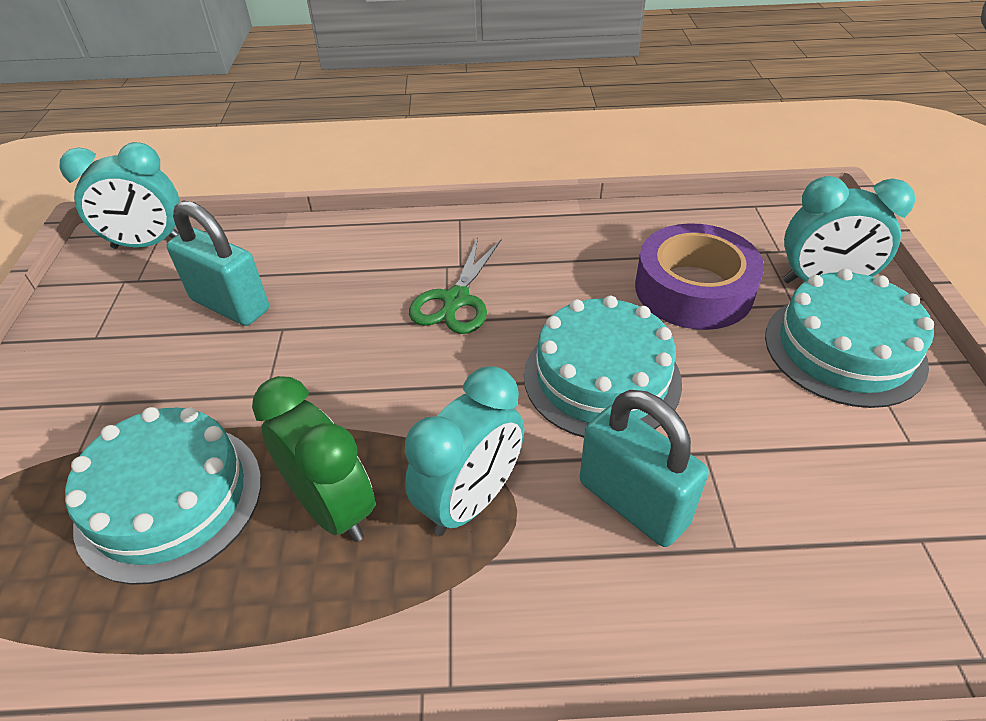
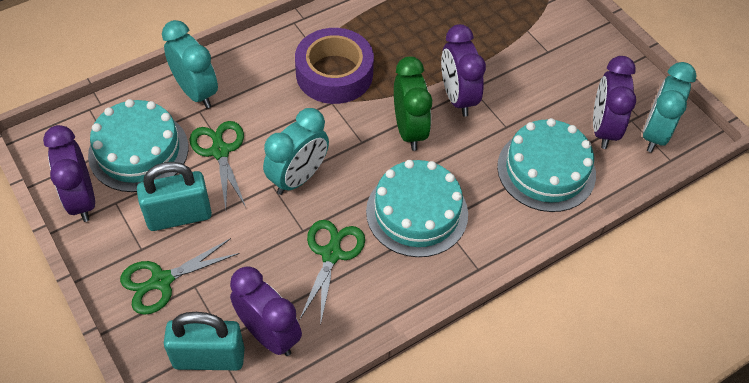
green scissors: 1 -> 3
purple clock: 0 -> 4

